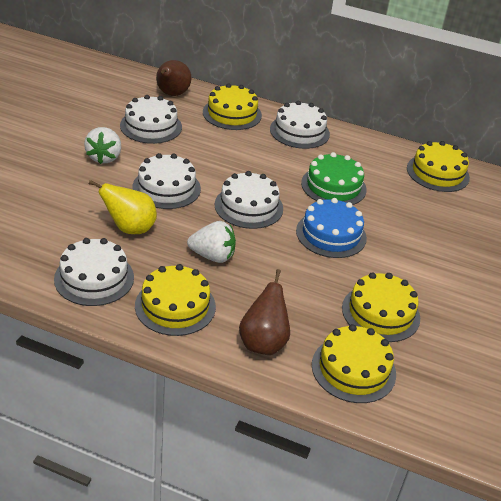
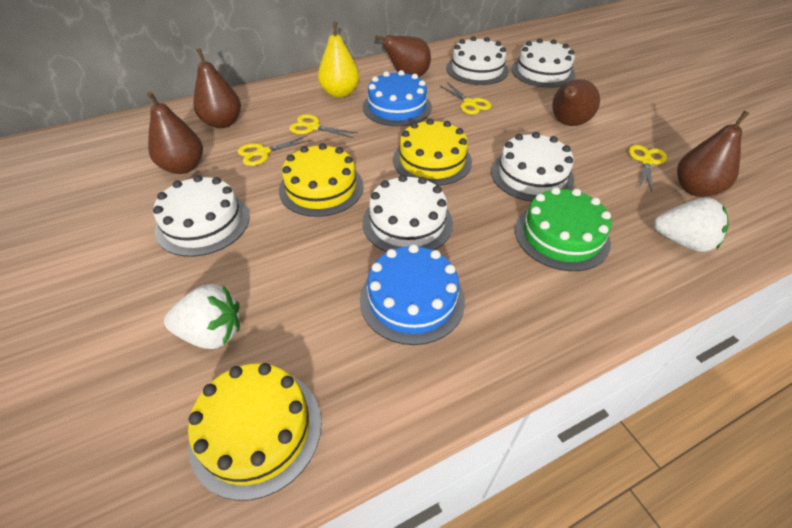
blue cake: 1 -> 2
brown pear: 2 -> 5
yellow cake: 5 -> 3
yellow scissors: 0 -> 4

